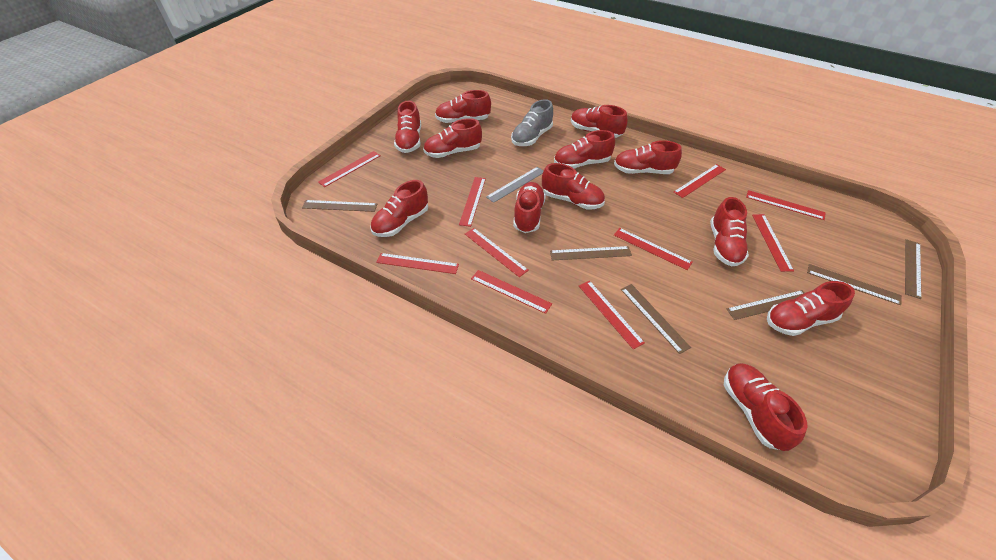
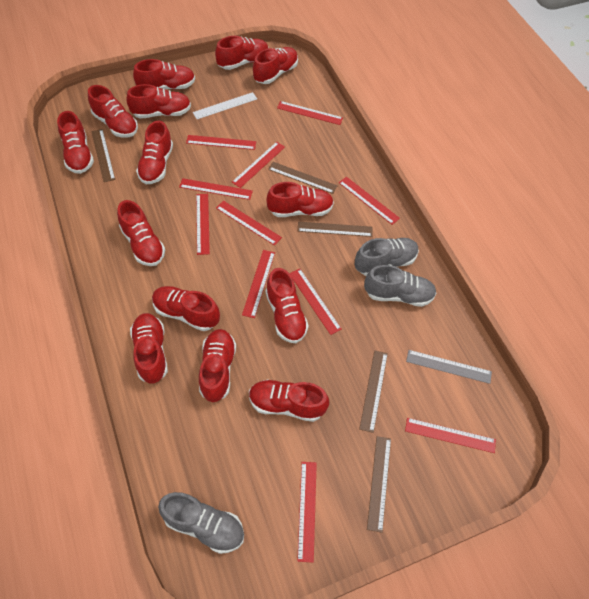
brown ruler: 6 -> 5
grey shoe: 1 -> 3
red ruler: 10 -> 11
red shoe: 12 -> 14
white ruler: 0 -> 1

